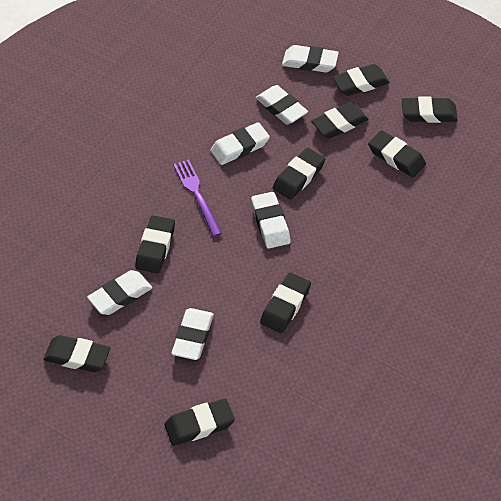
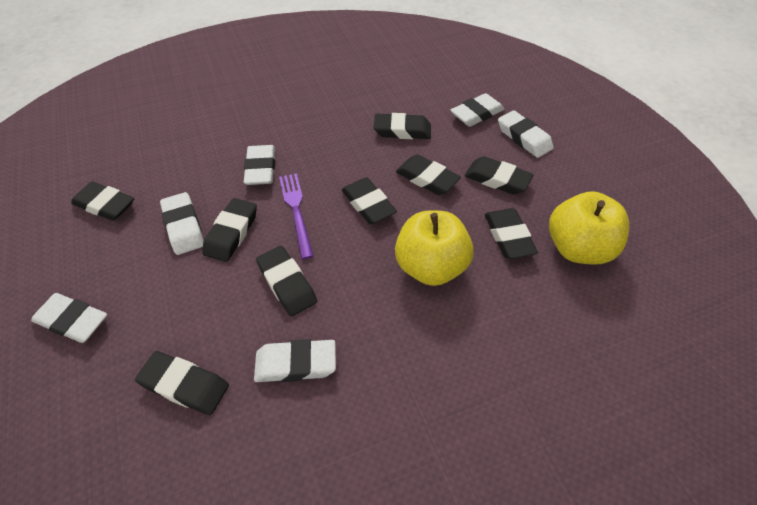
yellow apple: 0 -> 2

